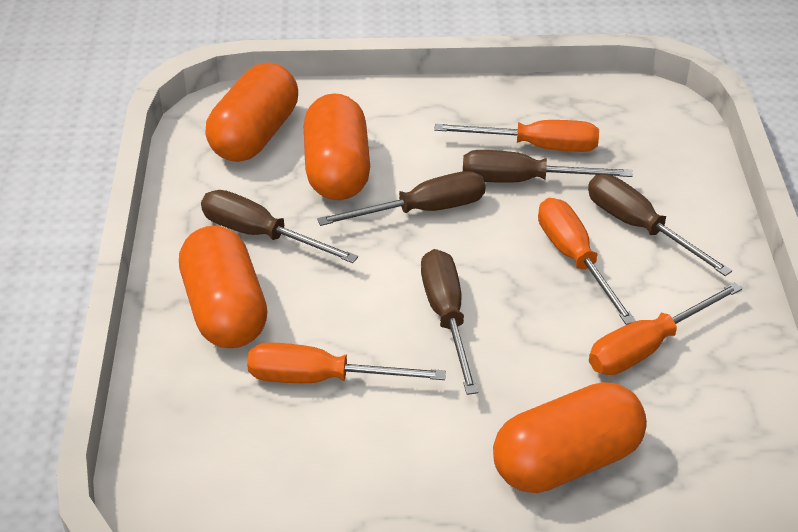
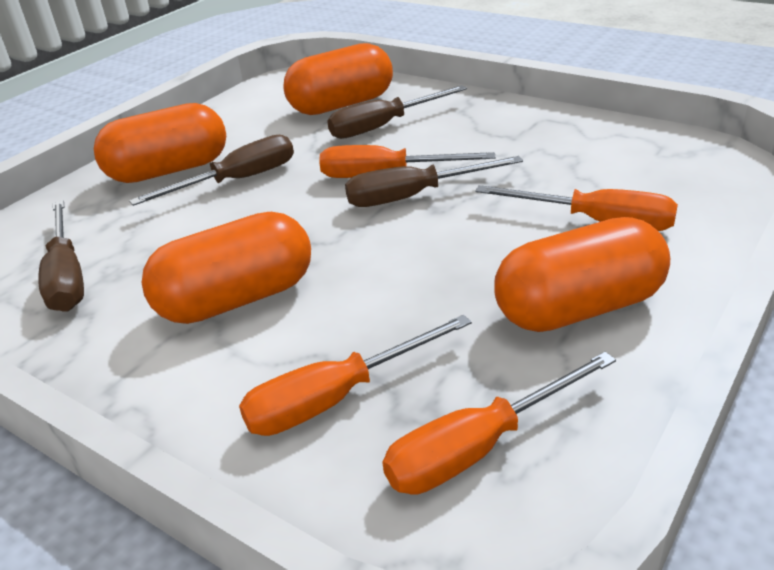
brown screwdriver: 5 -> 4

